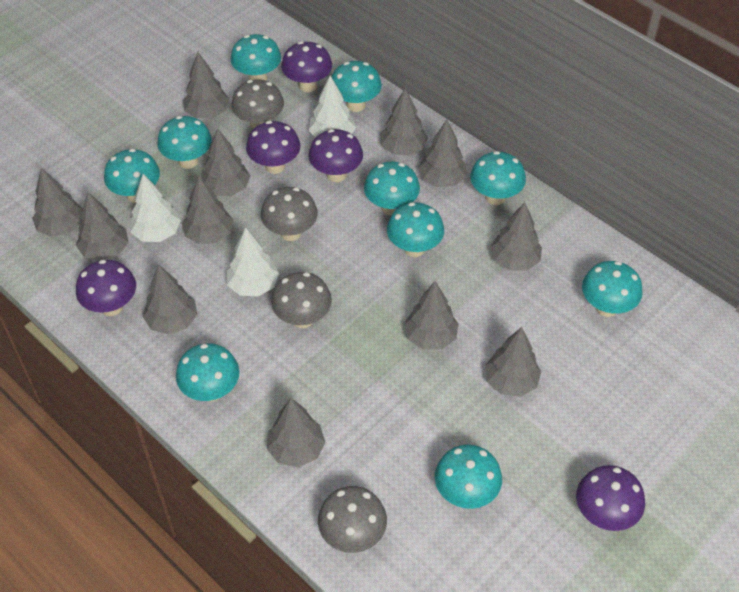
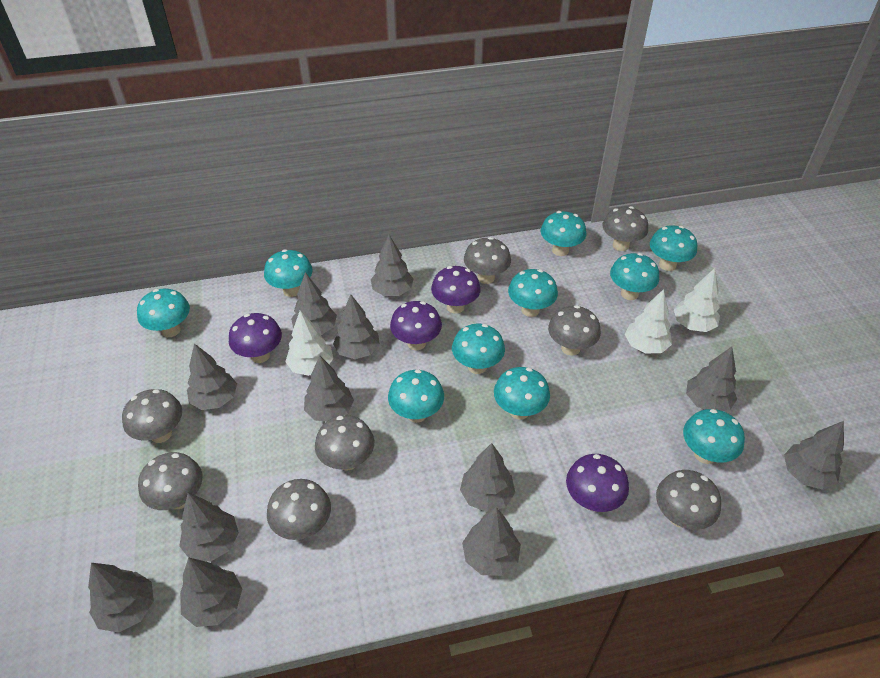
grey mushroom: 4 -> 8
purple mushroom: 5 -> 4

